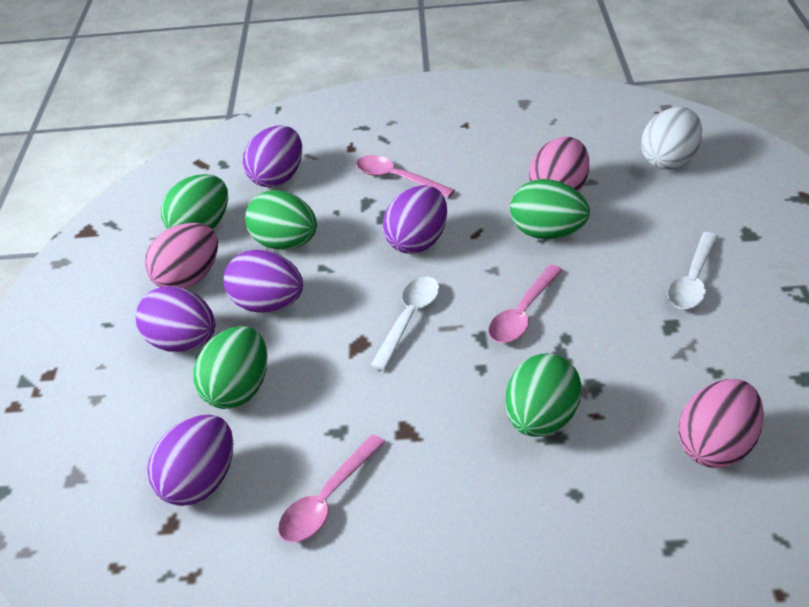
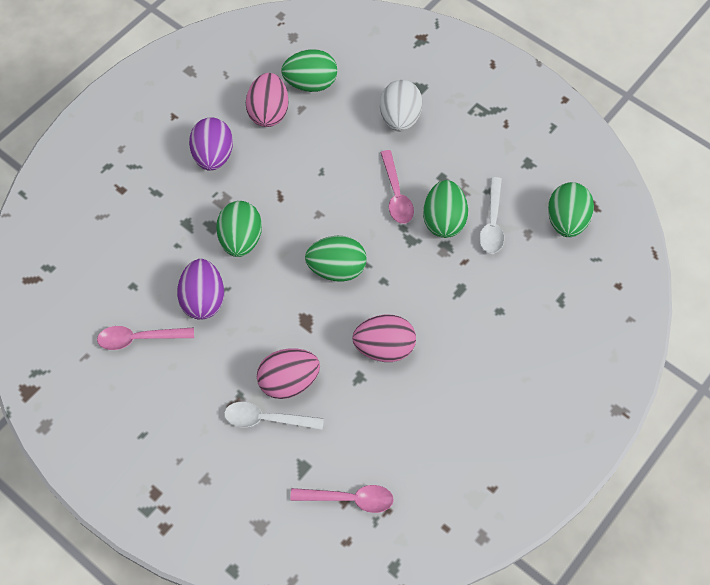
purple egg: 5 -> 2

